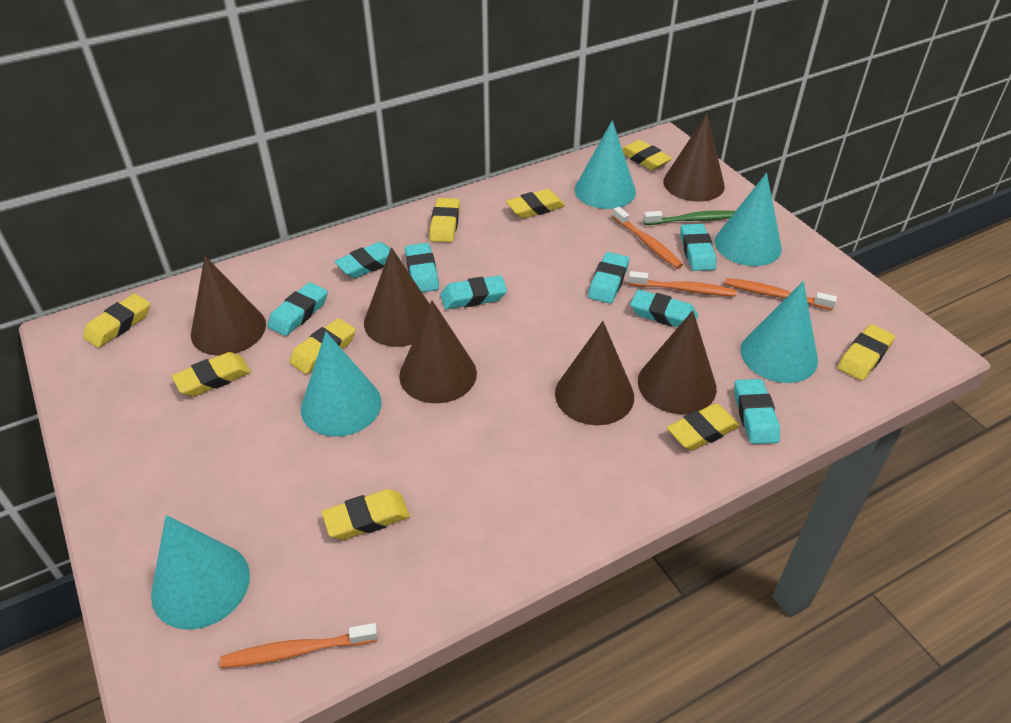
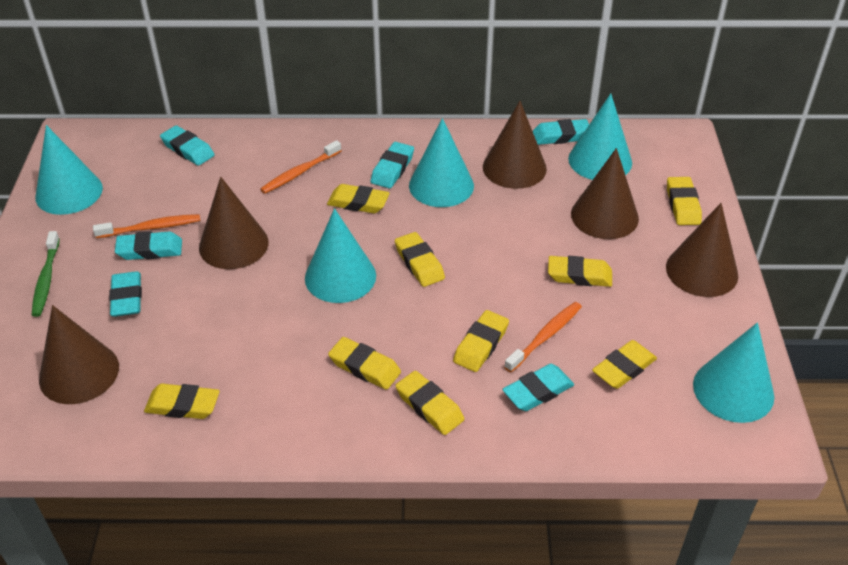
brown cone: 6 -> 5
orange toothbrush: 4 -> 3
turquoise eraser: 8 -> 6

